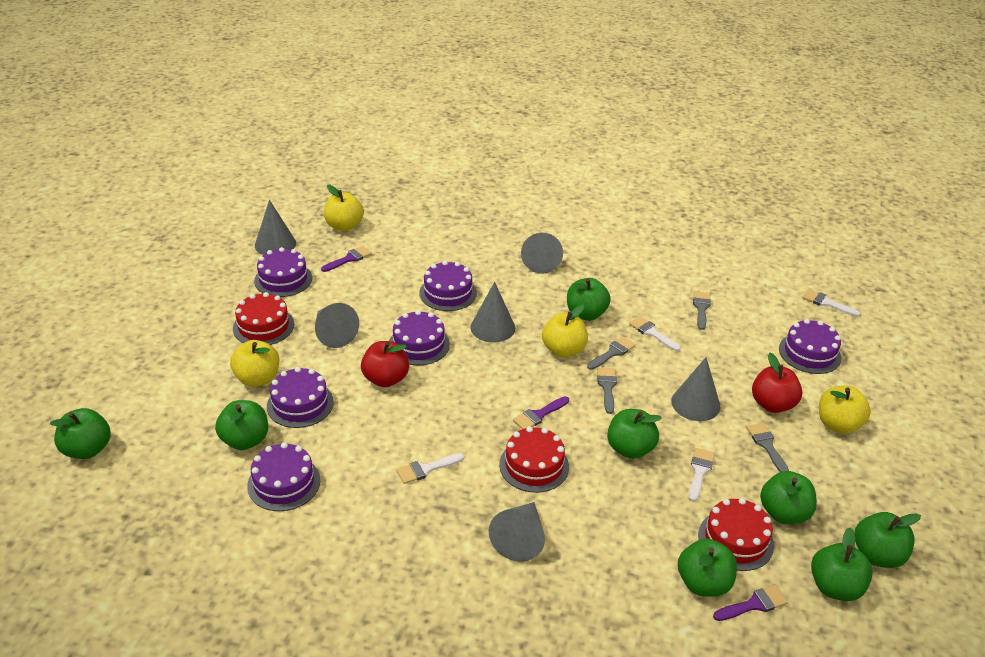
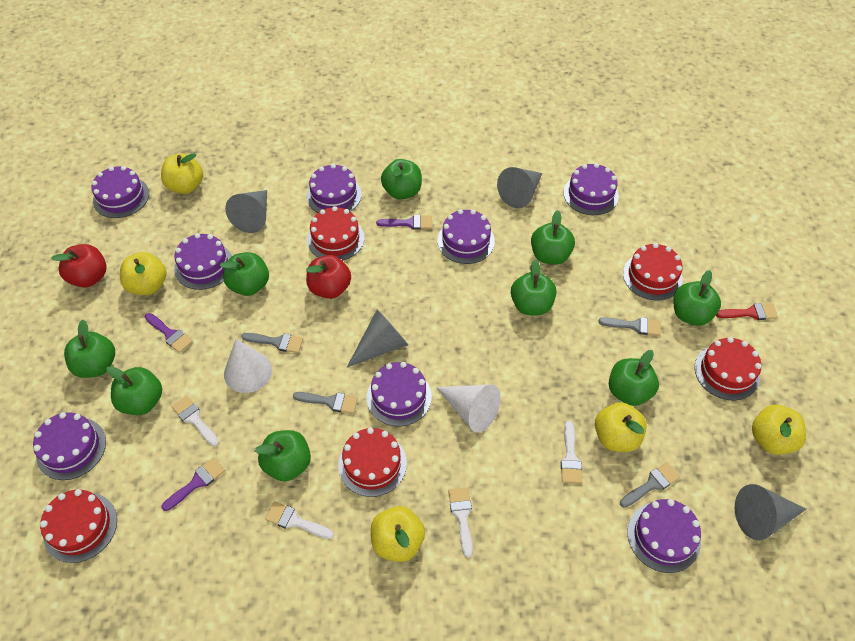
green apple: 8 -> 9
grey cone: 6 -> 4
purple cake: 6 -> 8
red brush: 0 -> 1
red cake: 3 -> 5
white cone: 0 -> 2
yellow apple: 4 -> 5

